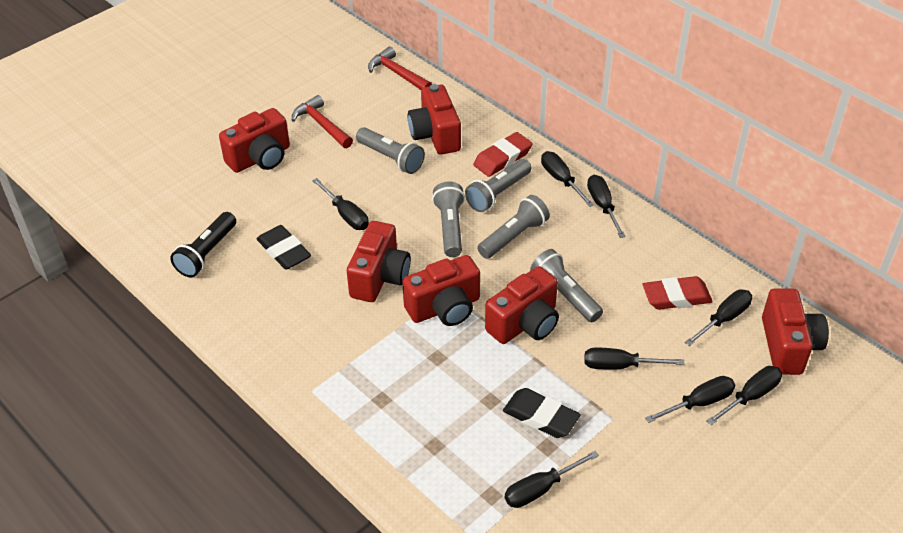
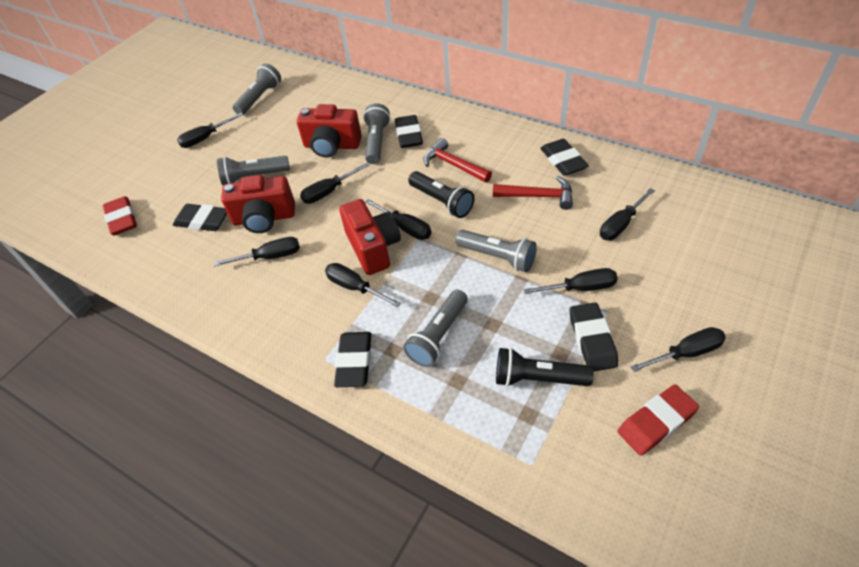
black eraser: 2 -> 5
black flashlight: 1 -> 2
red camera: 6 -> 3

